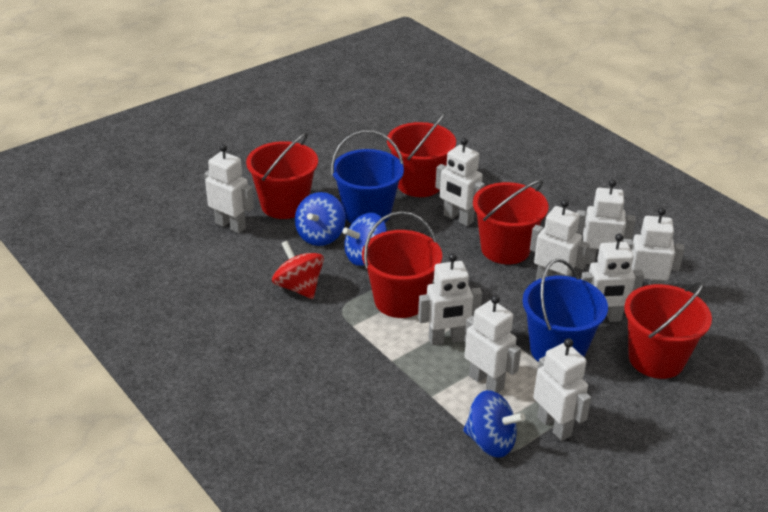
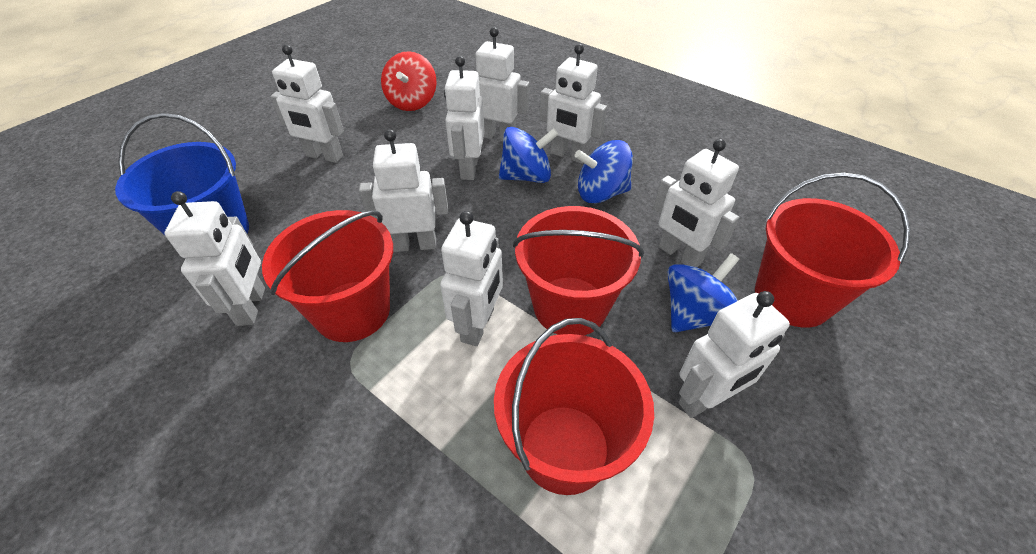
blue bucket: 2 -> 1
red bucket: 5 -> 4

